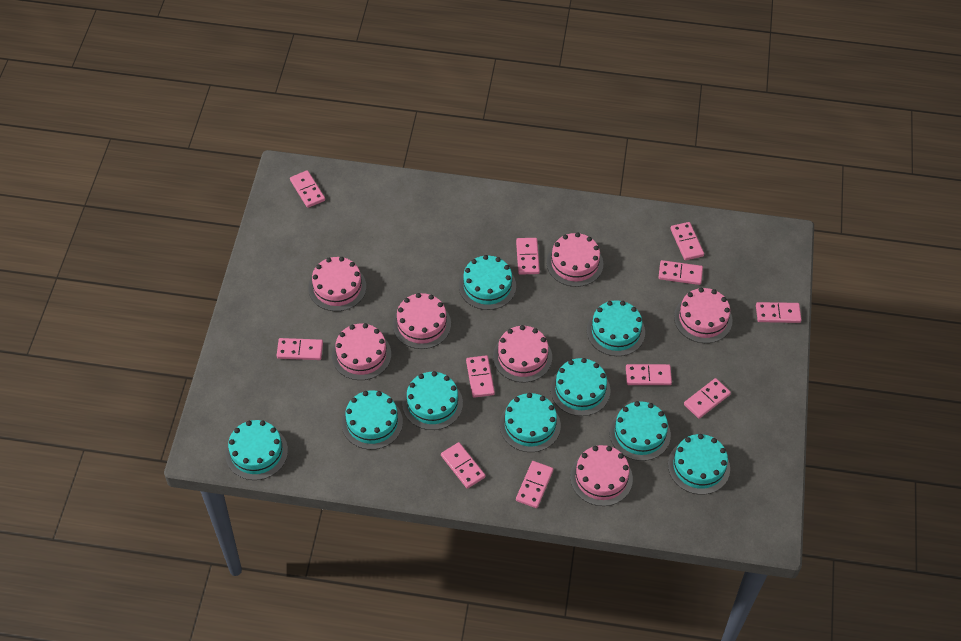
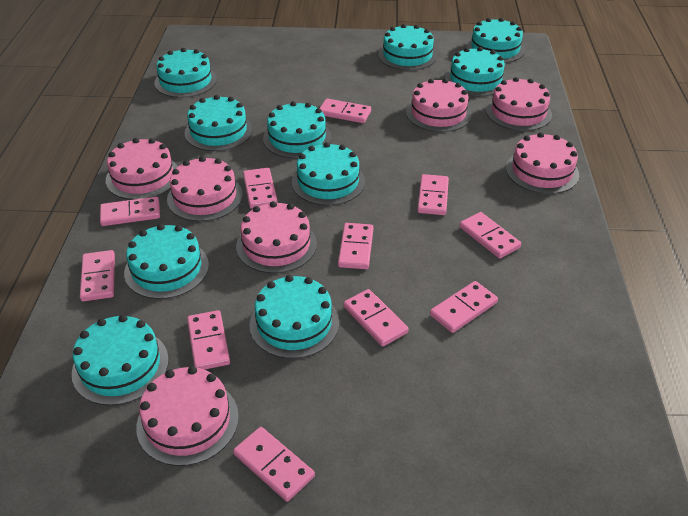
turquoise cake: 9 -> 10

